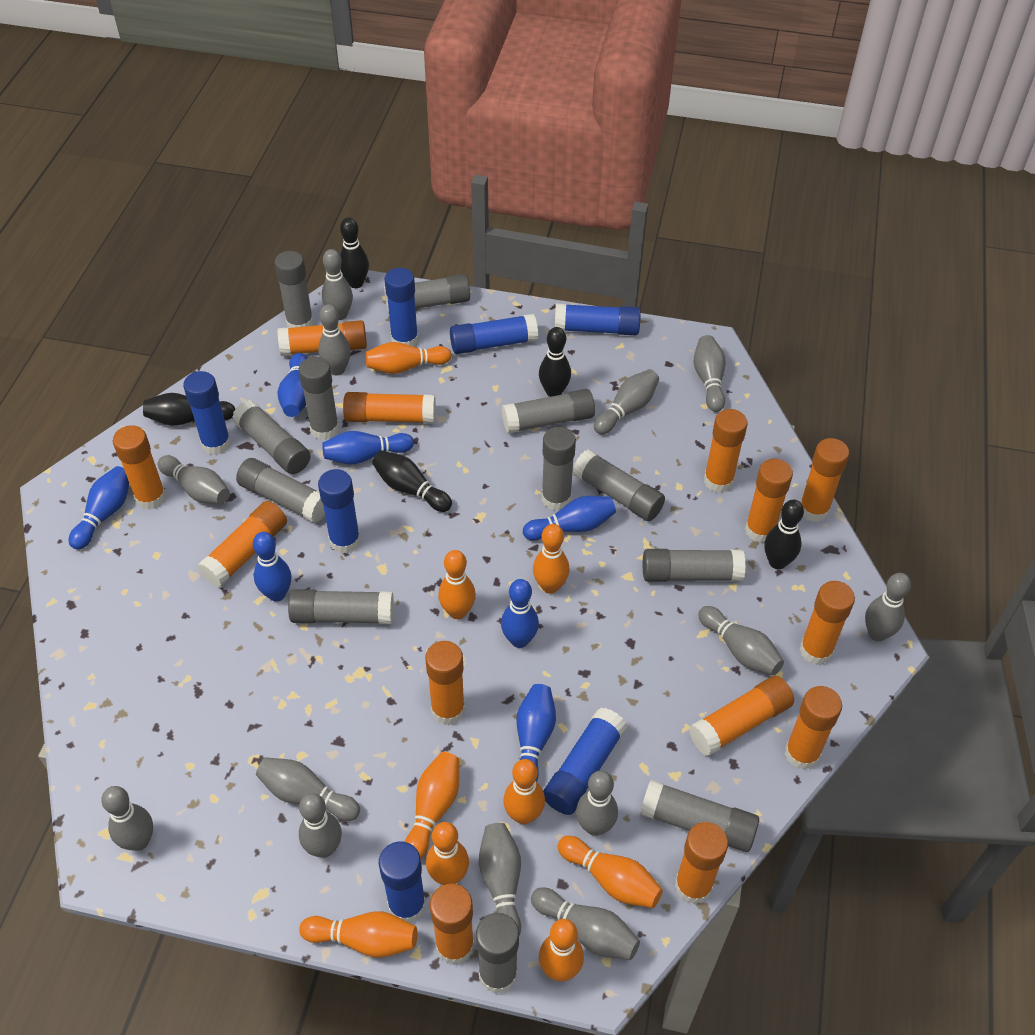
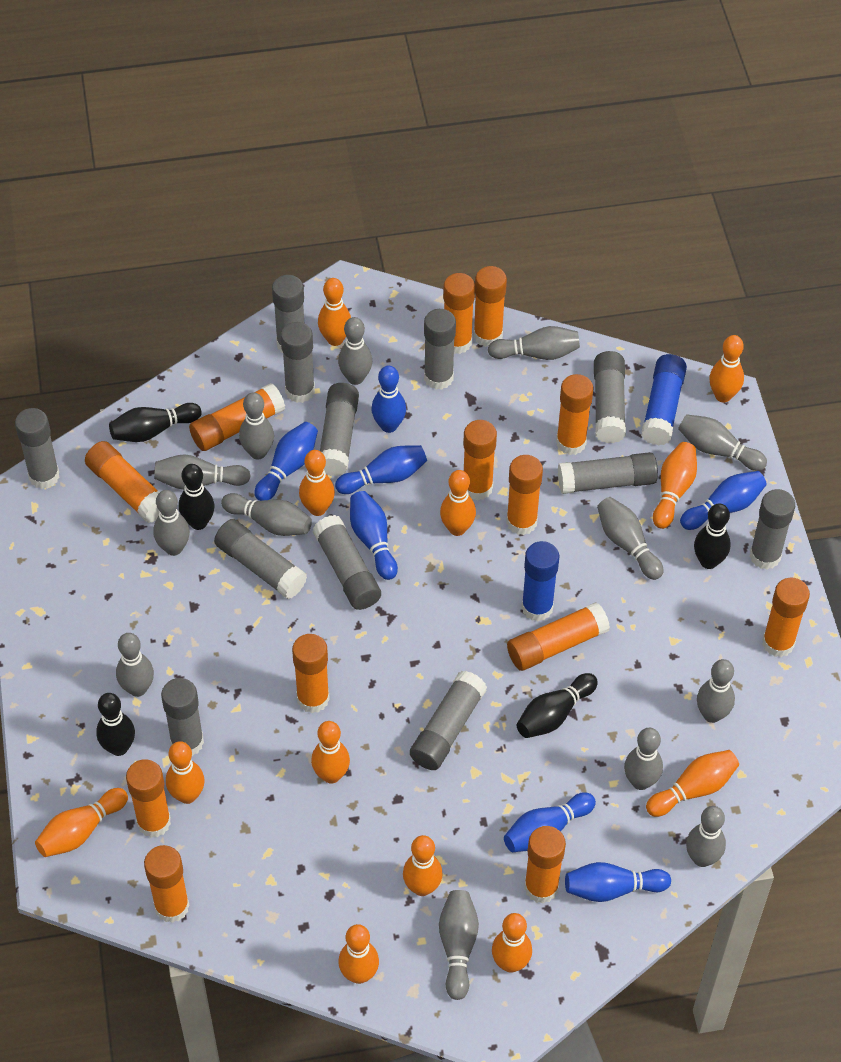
blue glue stick: 7 -> 2
orange bowling pin: 9 -> 12

